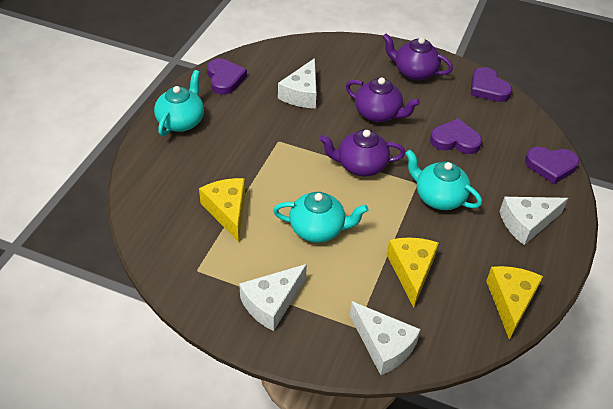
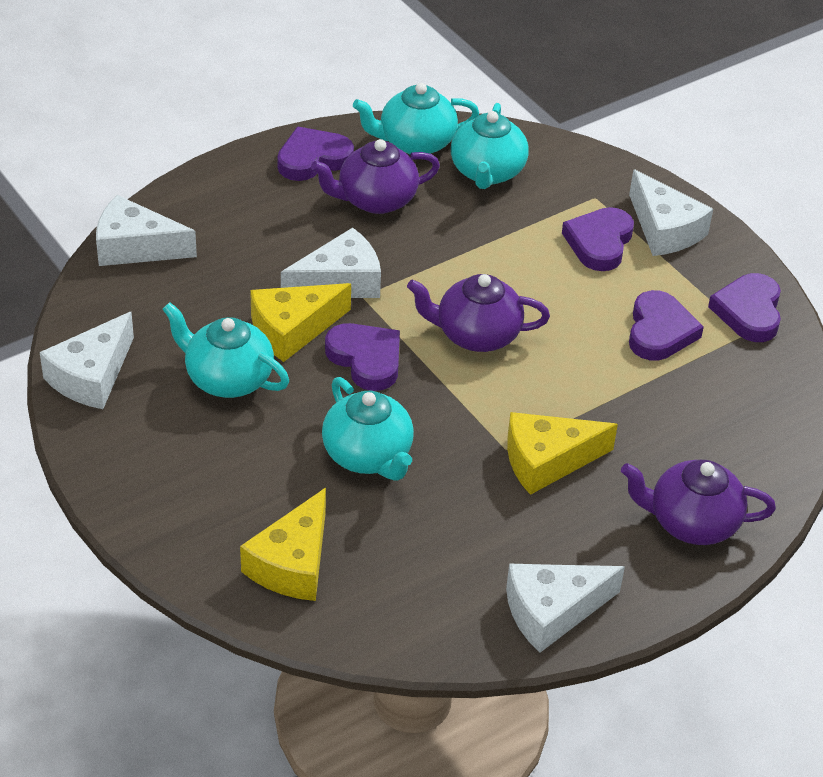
purple heart: 4 -> 5
turquoise teapot: 3 -> 4
white cheese: 4 -> 5

